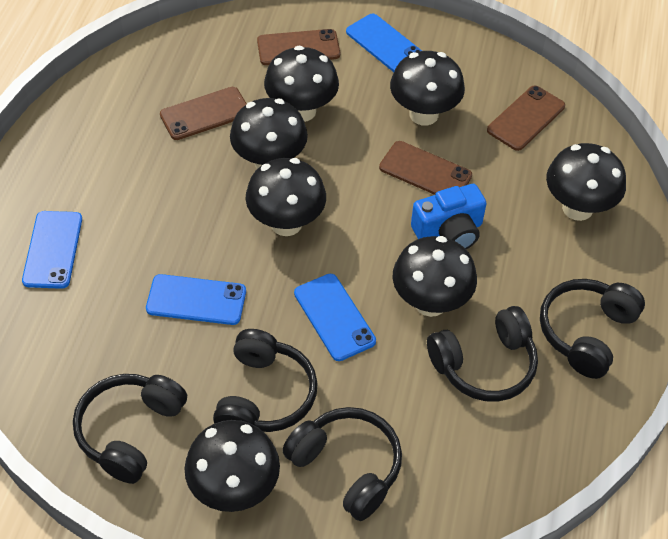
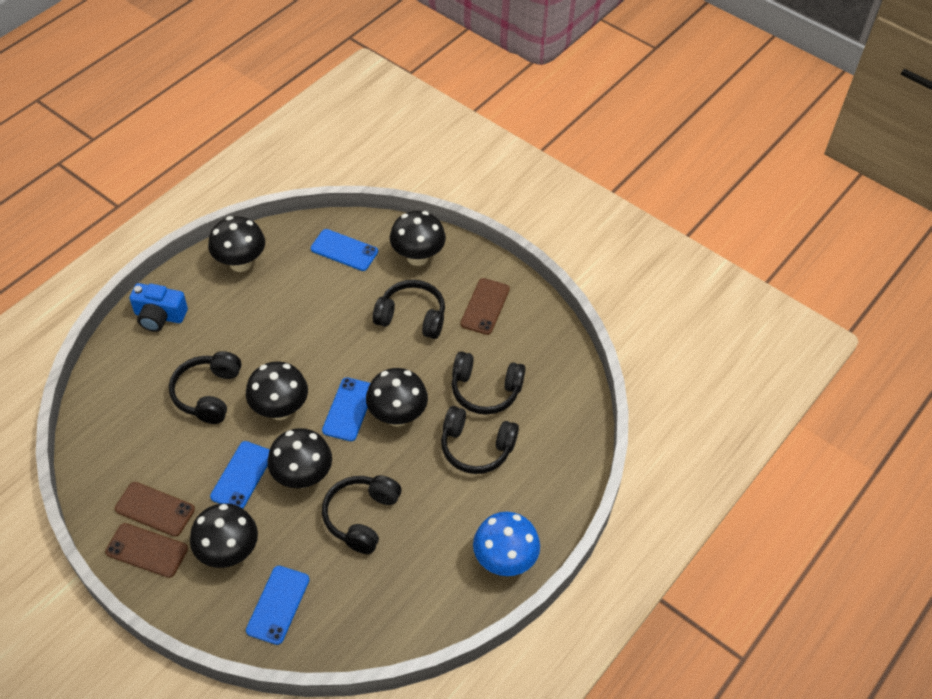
black mushroom: 7 -> 6
blue mushroom: 0 -> 1
brown phone: 4 -> 3

